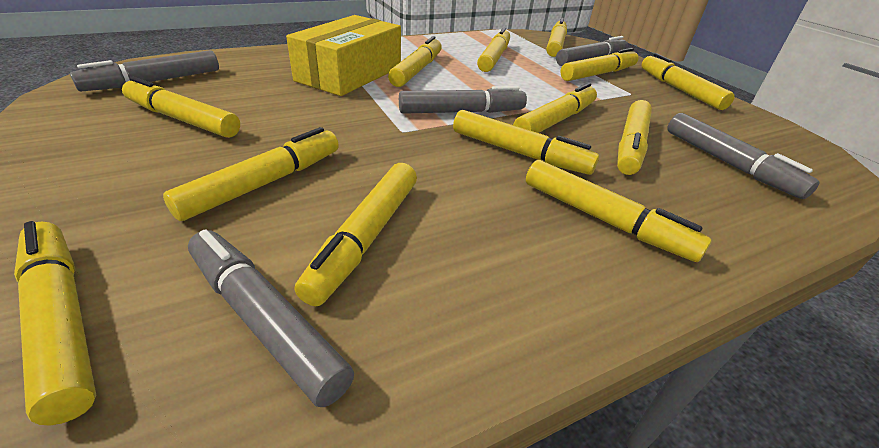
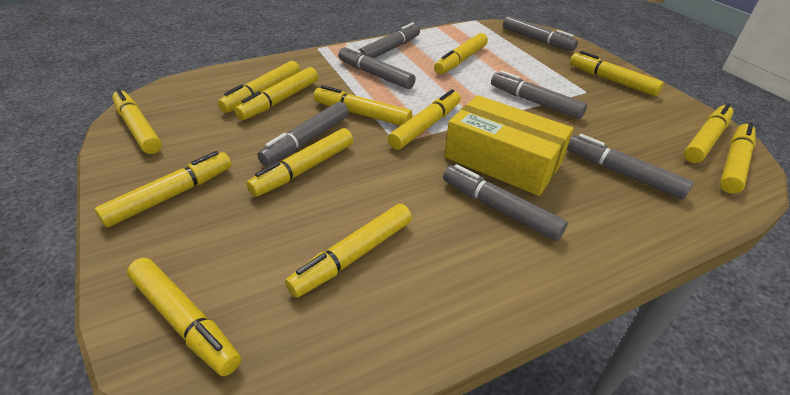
grey marker: 5 -> 7

